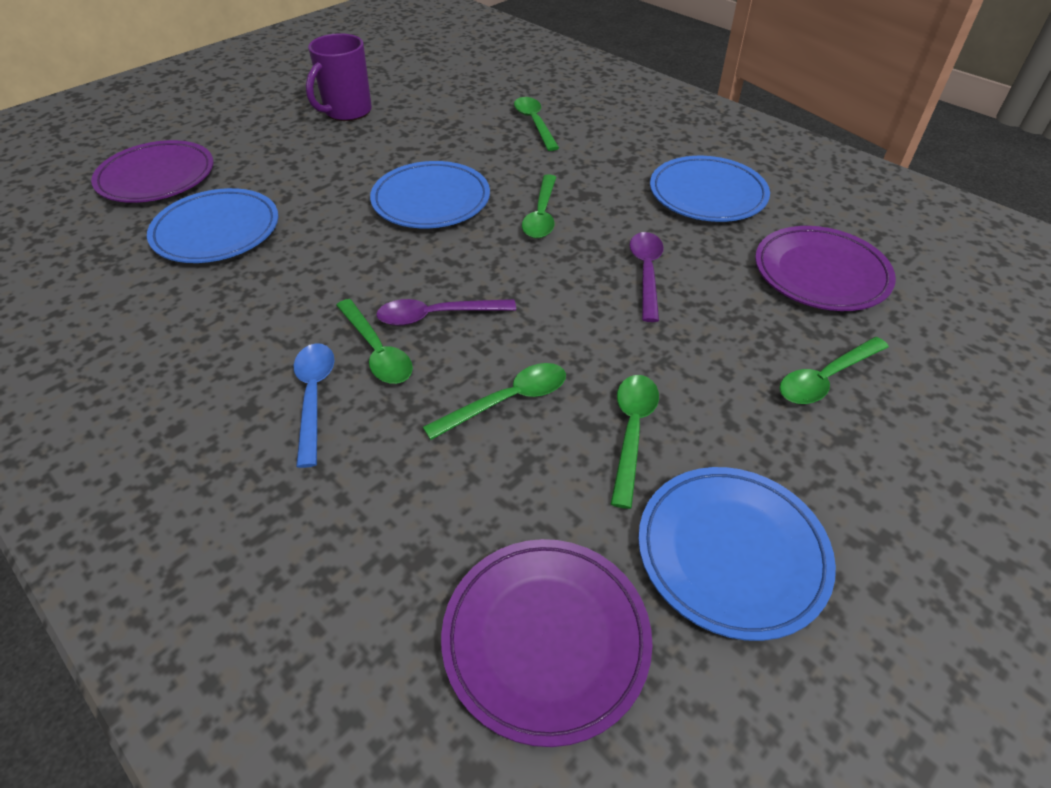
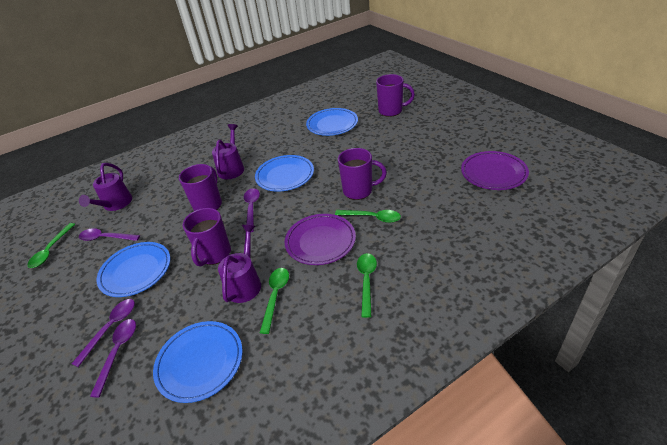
blue spoon: 1 -> 0
green spoon: 6 -> 4
purple mug: 1 -> 4
purple plate: 3 -> 2
purple spoon: 2 -> 4
purple watering can: 0 -> 3

